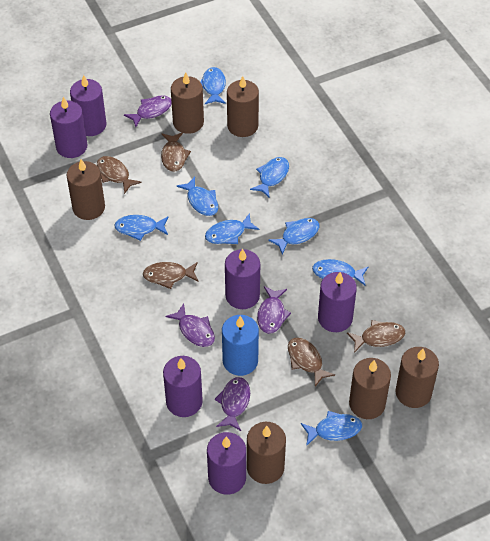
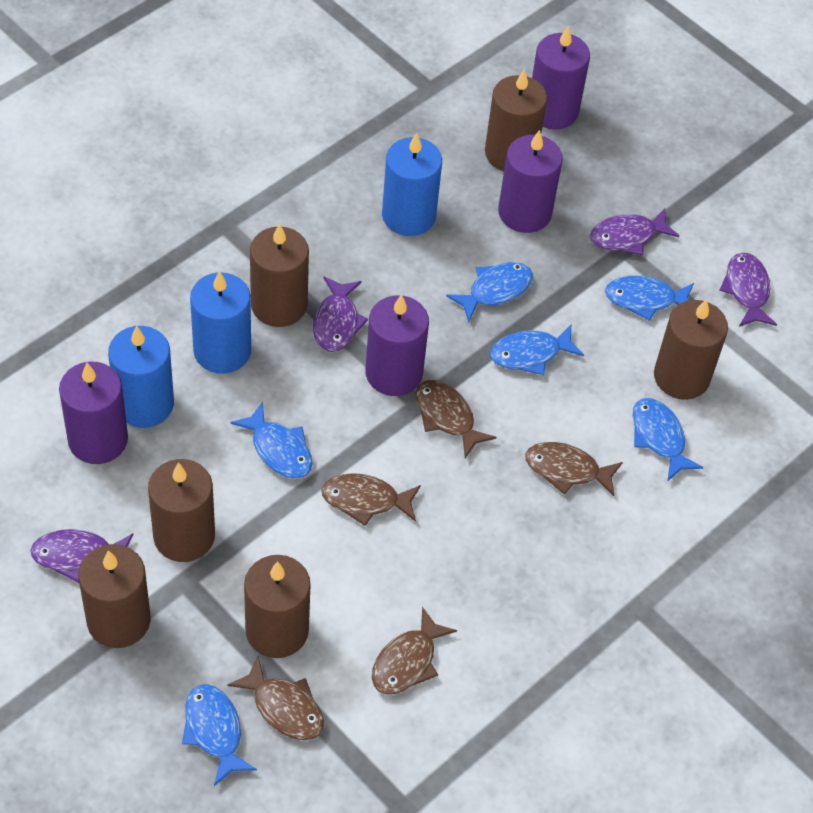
blue candle: 1 -> 3
blue fish: 8 -> 6
purple candle: 6 -> 4

